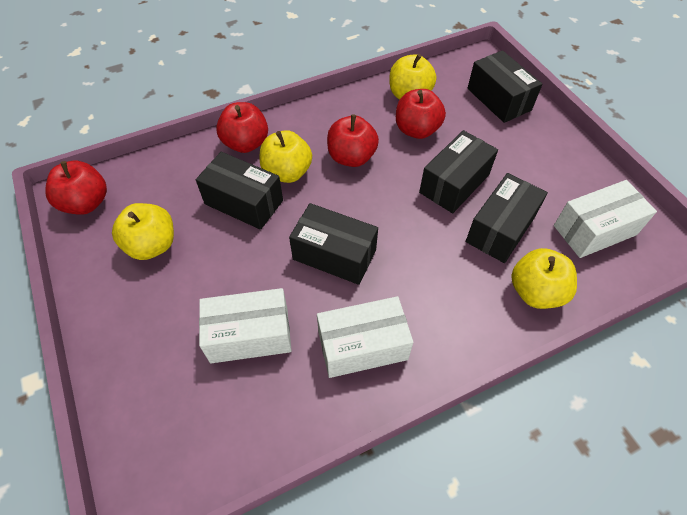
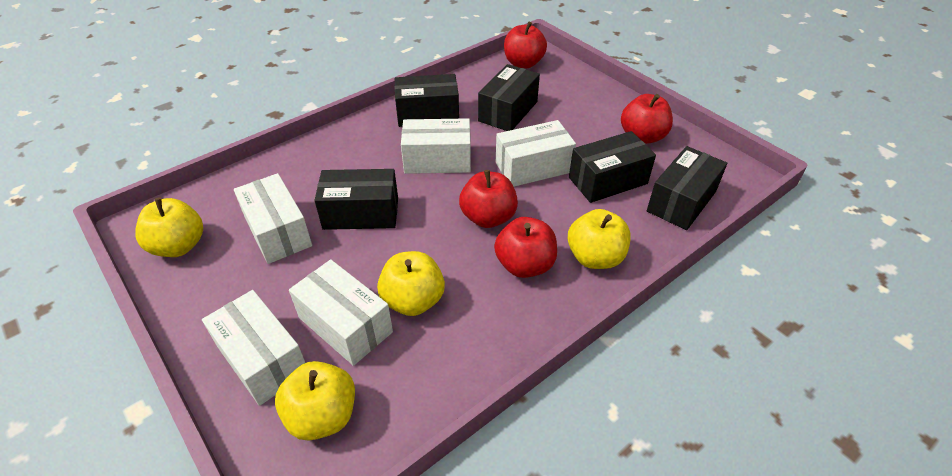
white box: 3 -> 5

